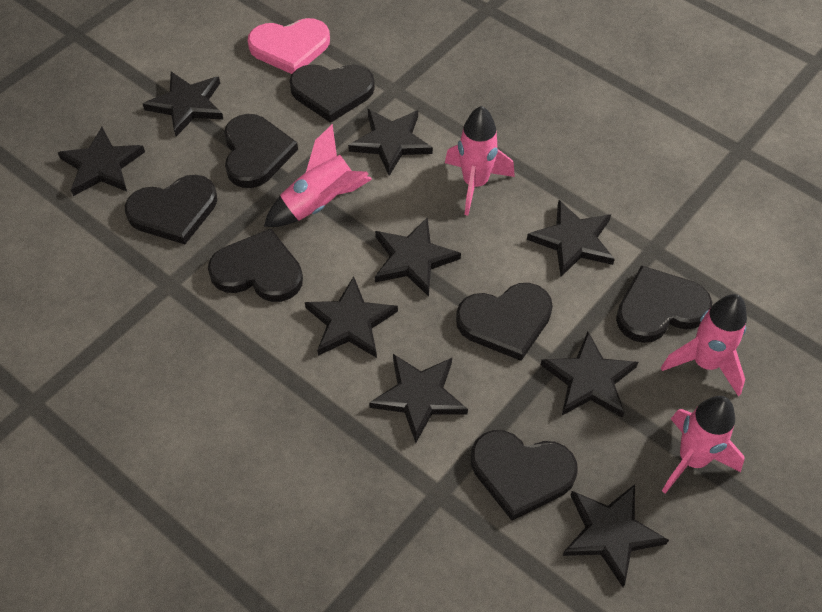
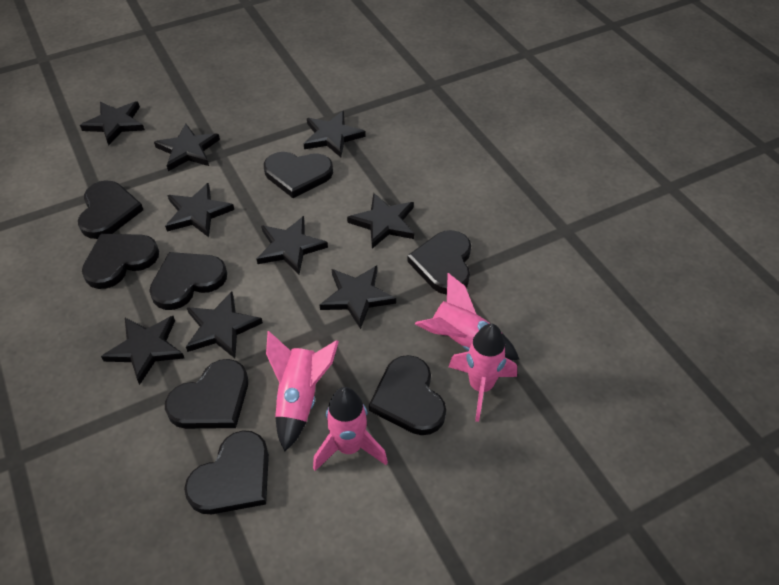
black heart: 7 -> 8
pink heart: 1 -> 0

